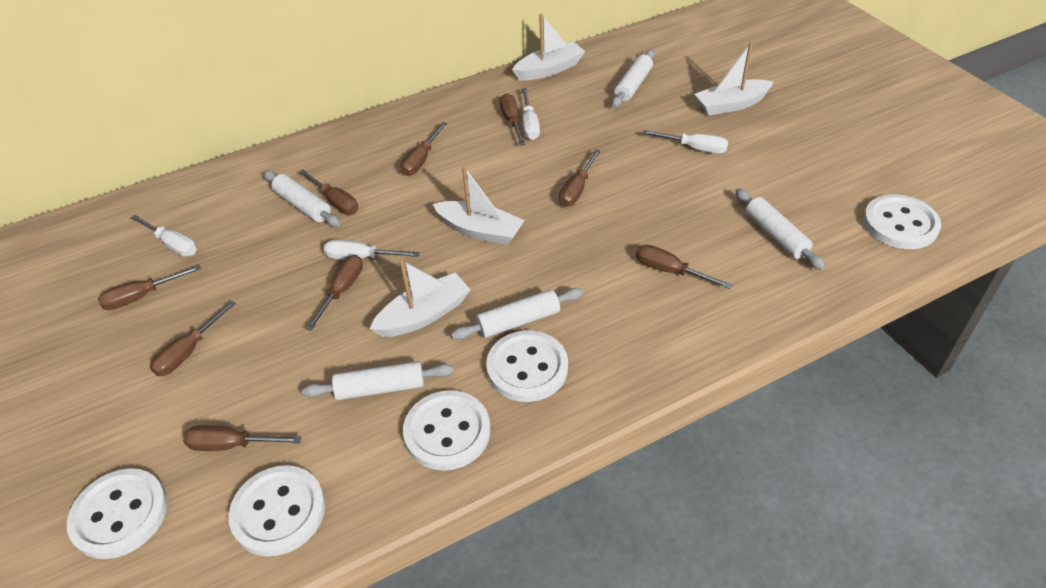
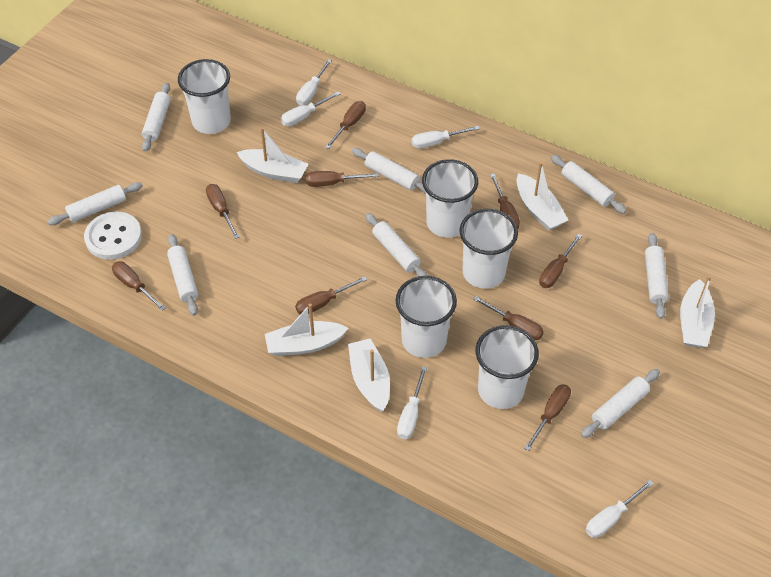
white boat: 4 -> 5
white button: 5 -> 1
white cup: 0 -> 5
white rolling pin: 5 -> 8
white screwdriver: 4 -> 5

